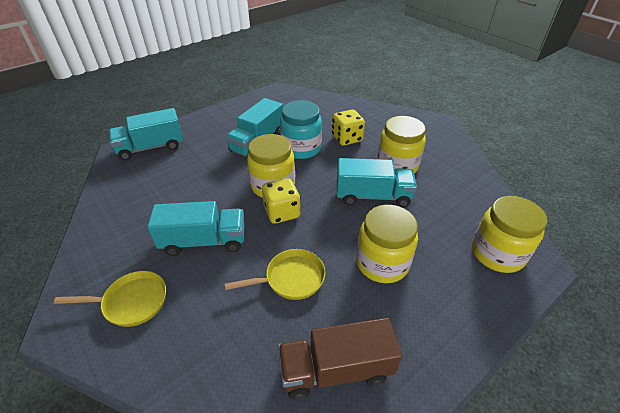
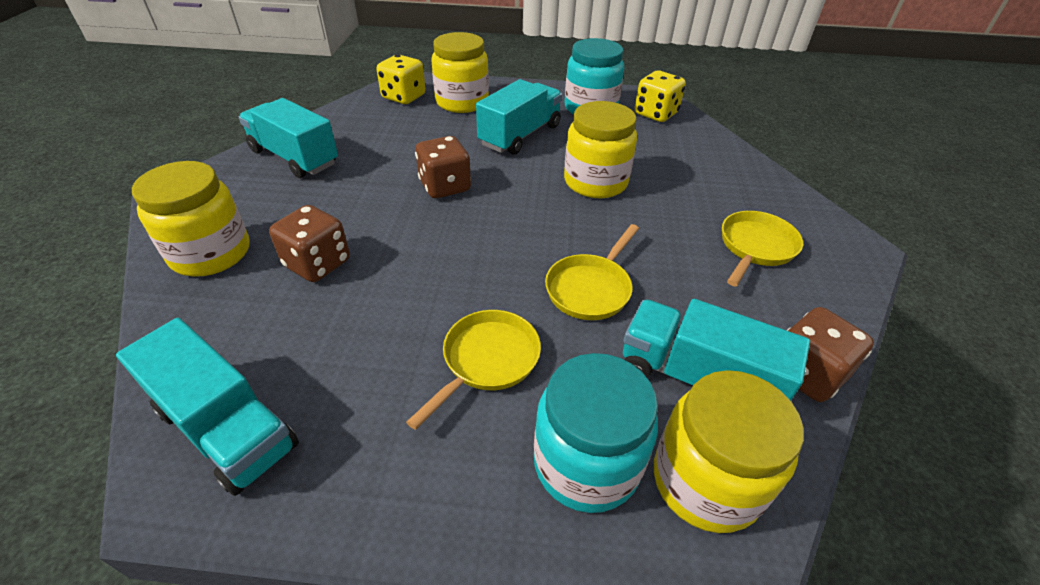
brown dice: 0 -> 3
brown truck: 1 -> 0
turquoise jar: 1 -> 2
yellow pan: 2 -> 3

